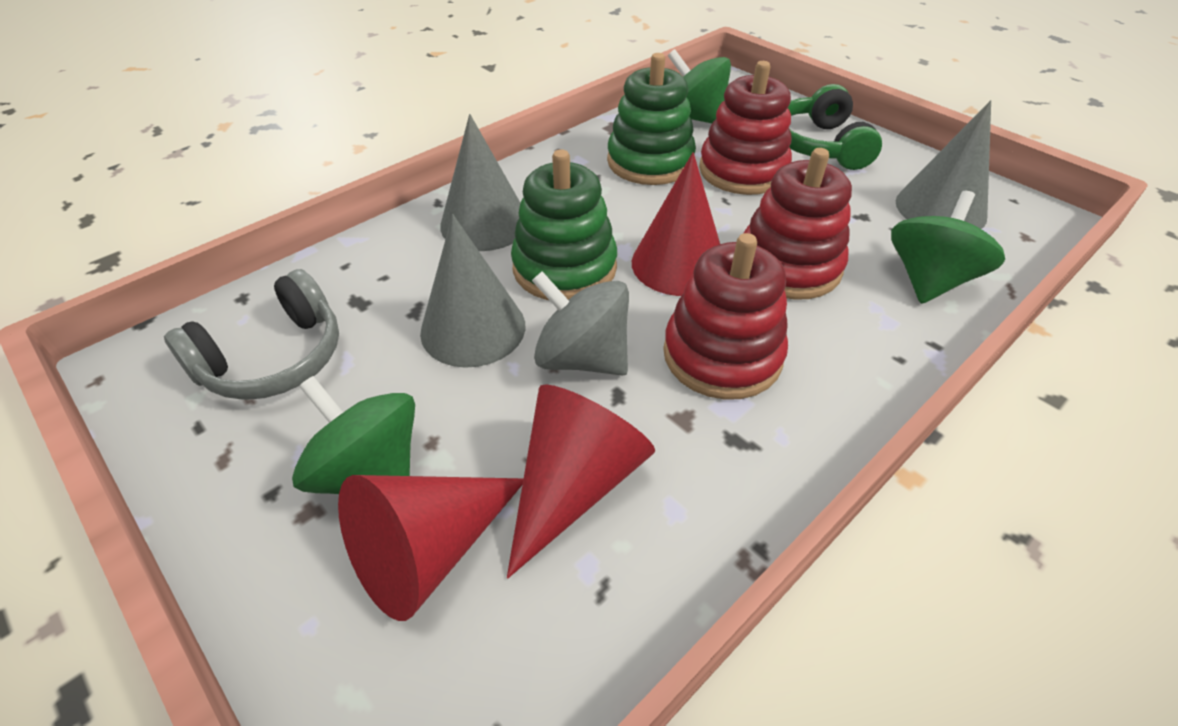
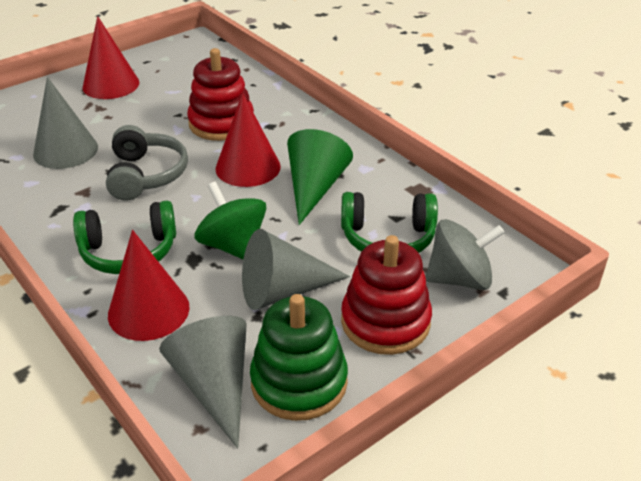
green cone: 0 -> 1
green headphones: 1 -> 2
green spinning top: 3 -> 1
green stacking toy: 2 -> 1
red stacking toy: 3 -> 2

